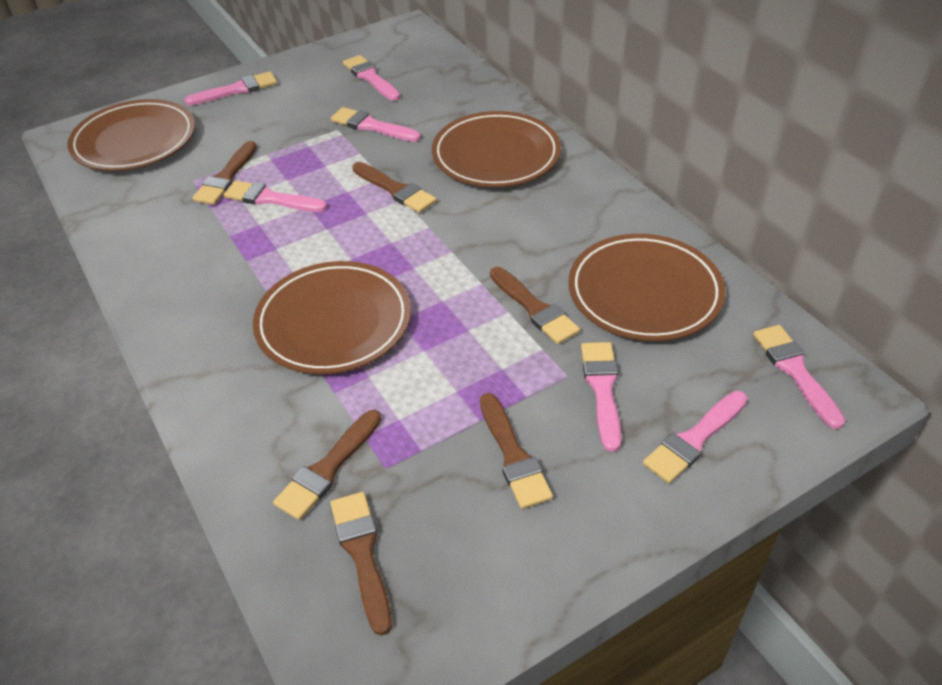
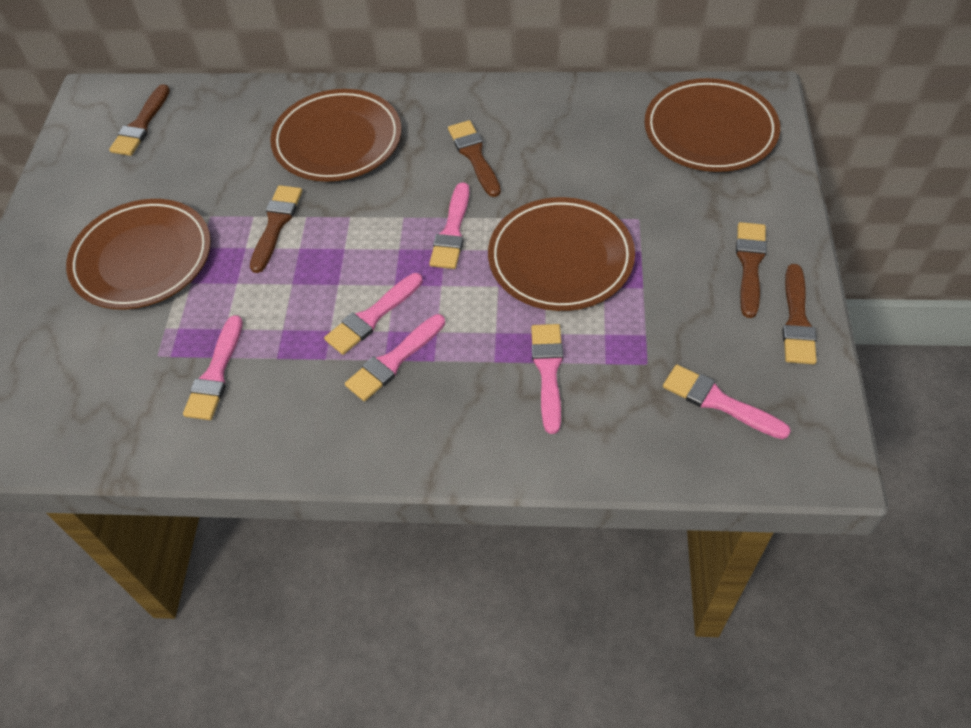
brown brush: 6 -> 5
pink brush: 7 -> 6

